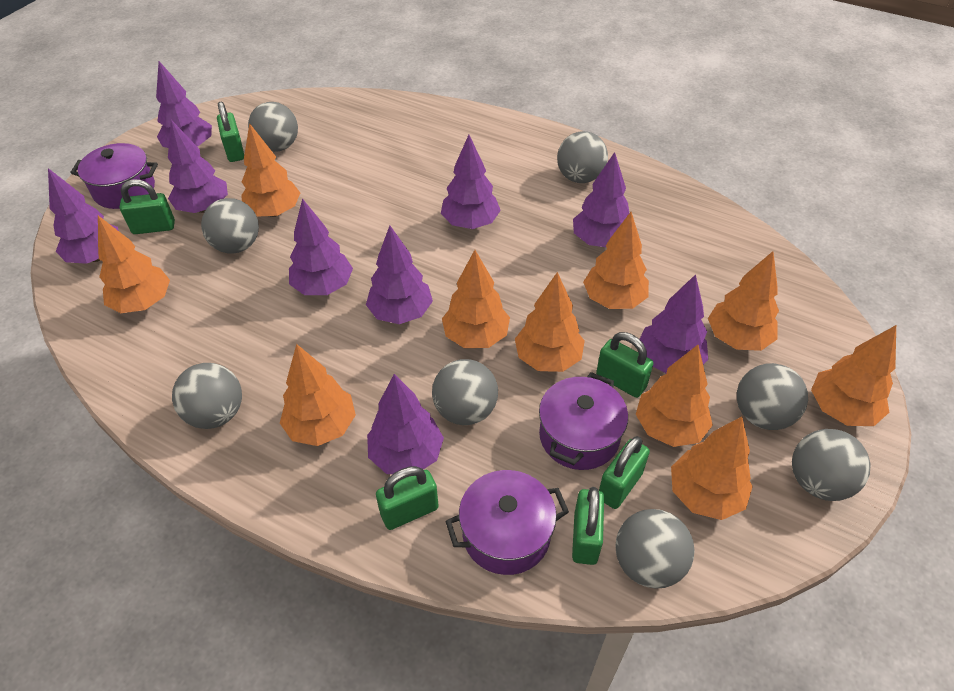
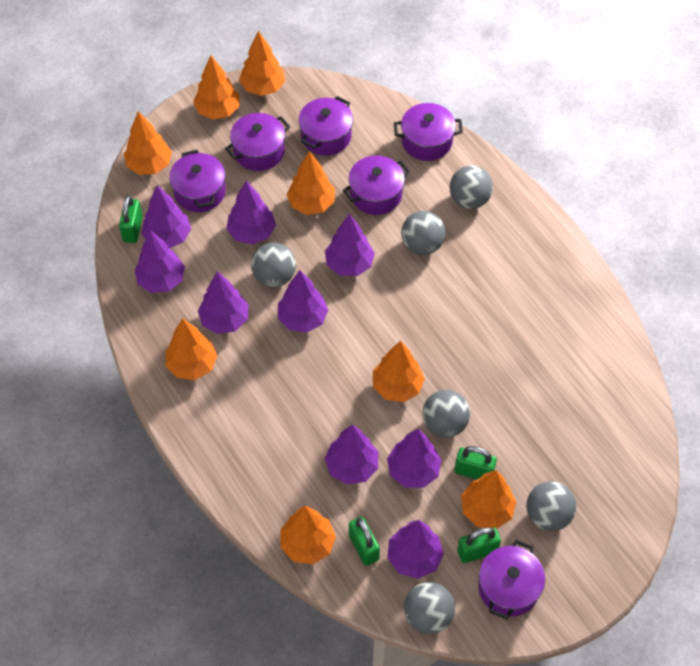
green padlock: 6 -> 4
grey ball: 8 -> 6
orange tree: 10 -> 8
purple pot: 3 -> 6

